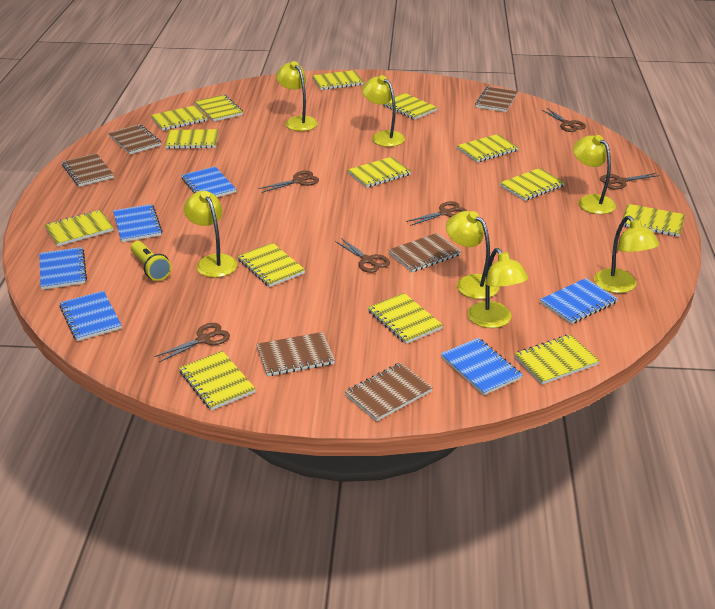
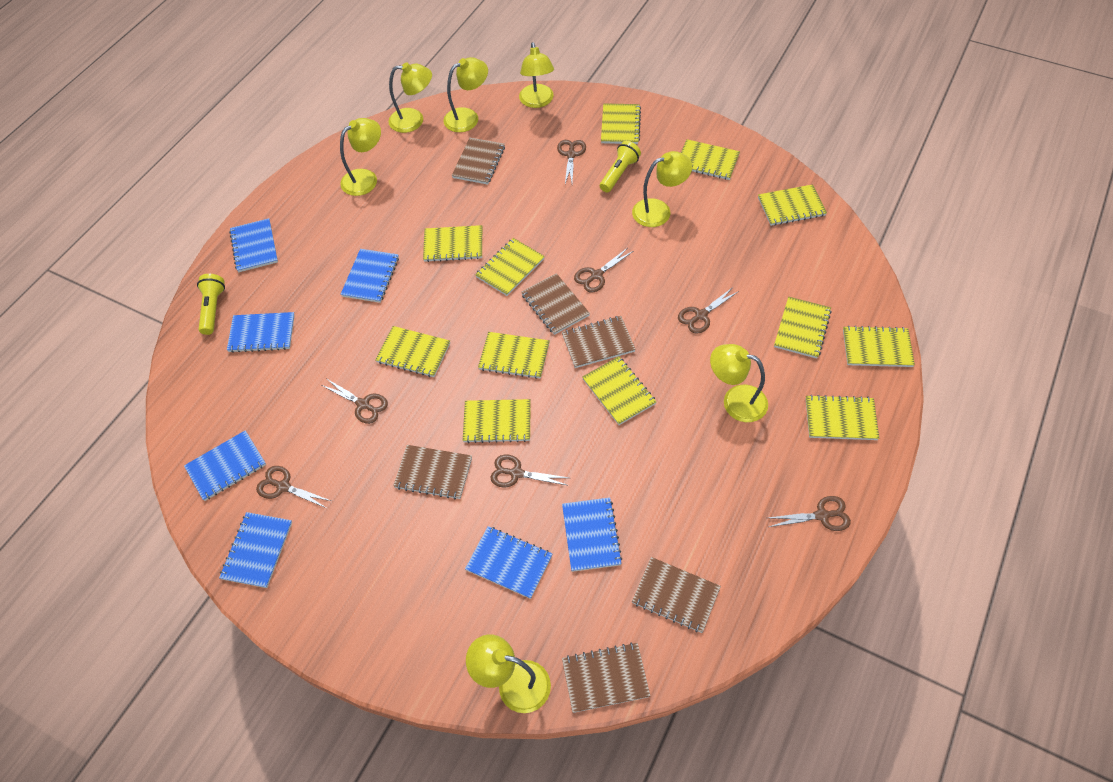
blue notebook: 6 -> 7
brown scissors: 6 -> 7
yellow flashlight: 1 -> 2
yellow notebook: 14 -> 12

